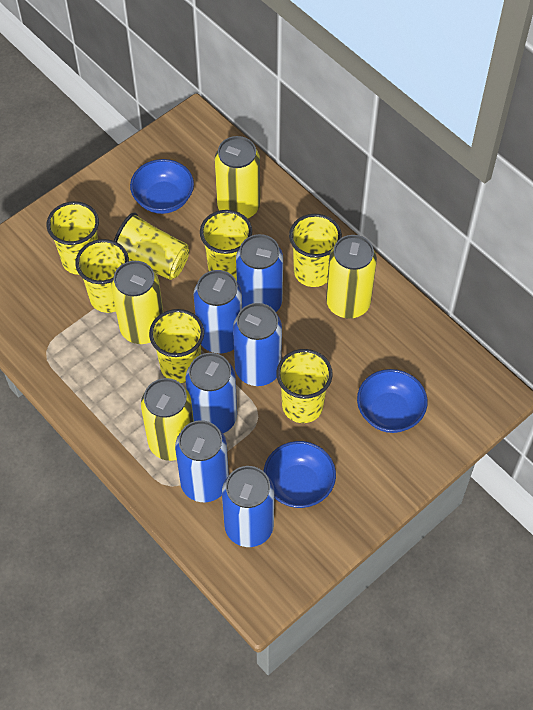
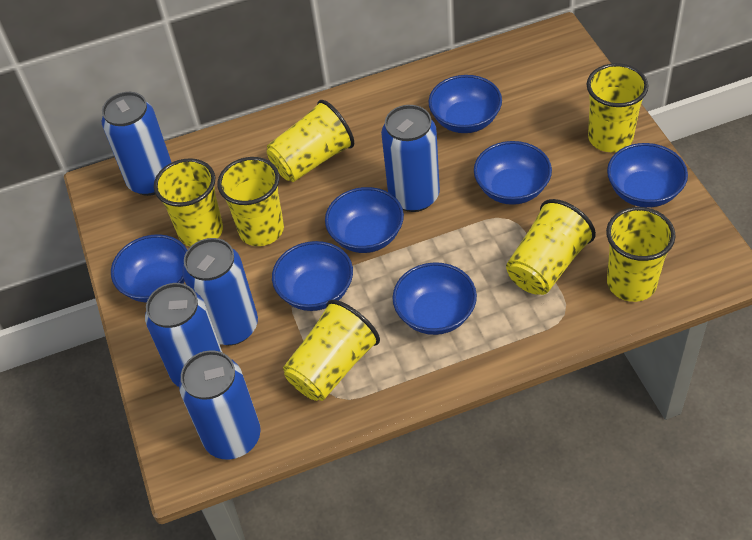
blue bowl: 3 -> 7
blue can: 6 -> 5
yellow can: 4 -> 0

